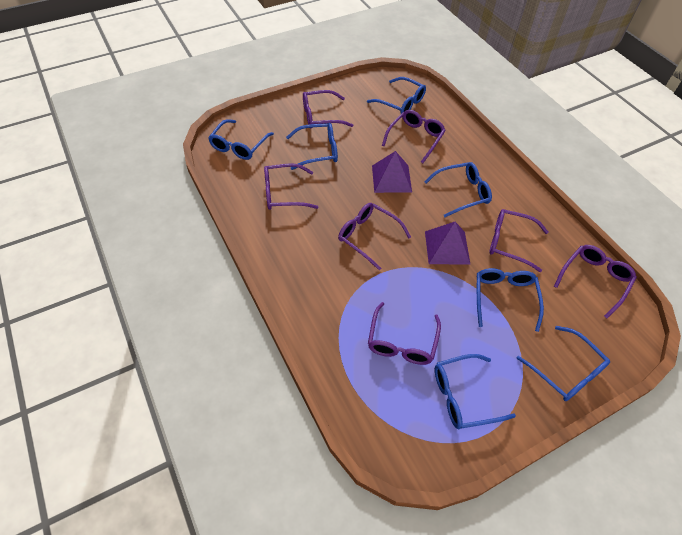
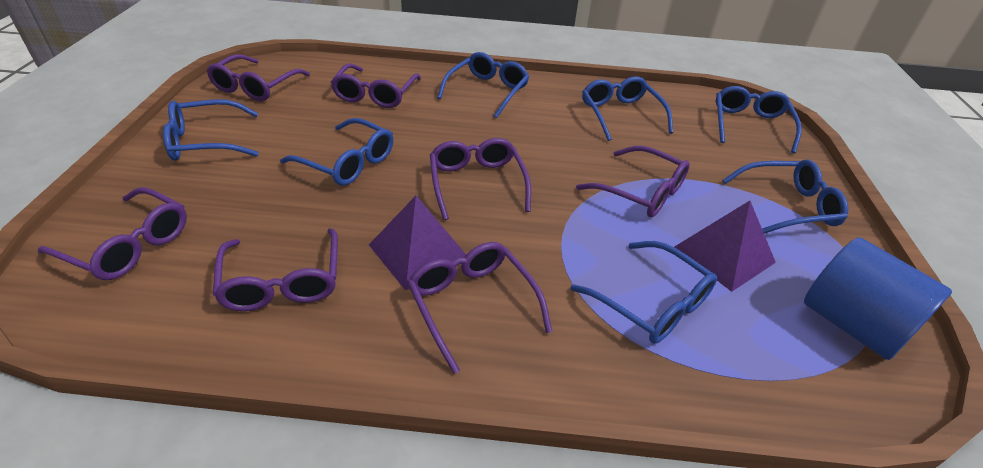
blue cylinder: 0 -> 1

